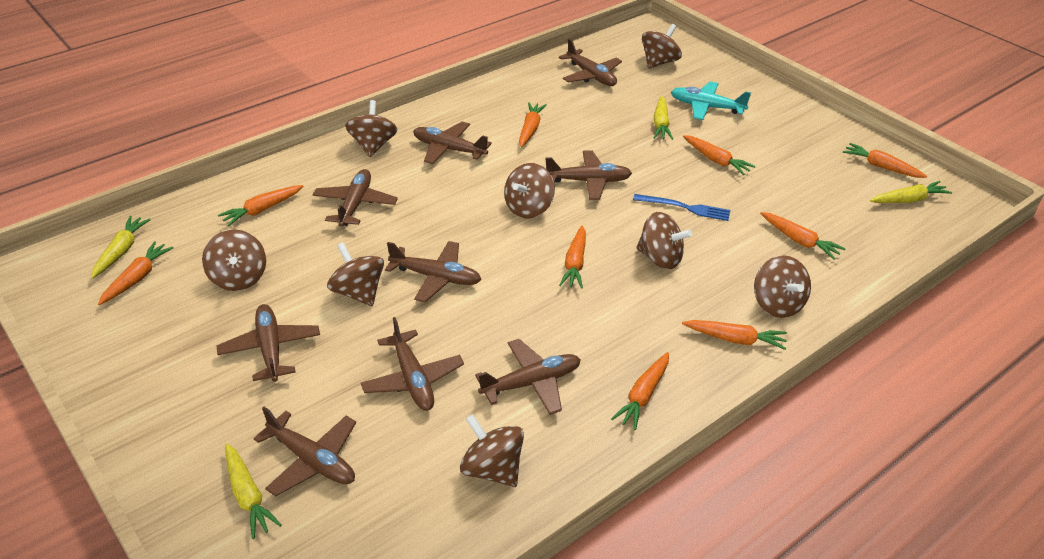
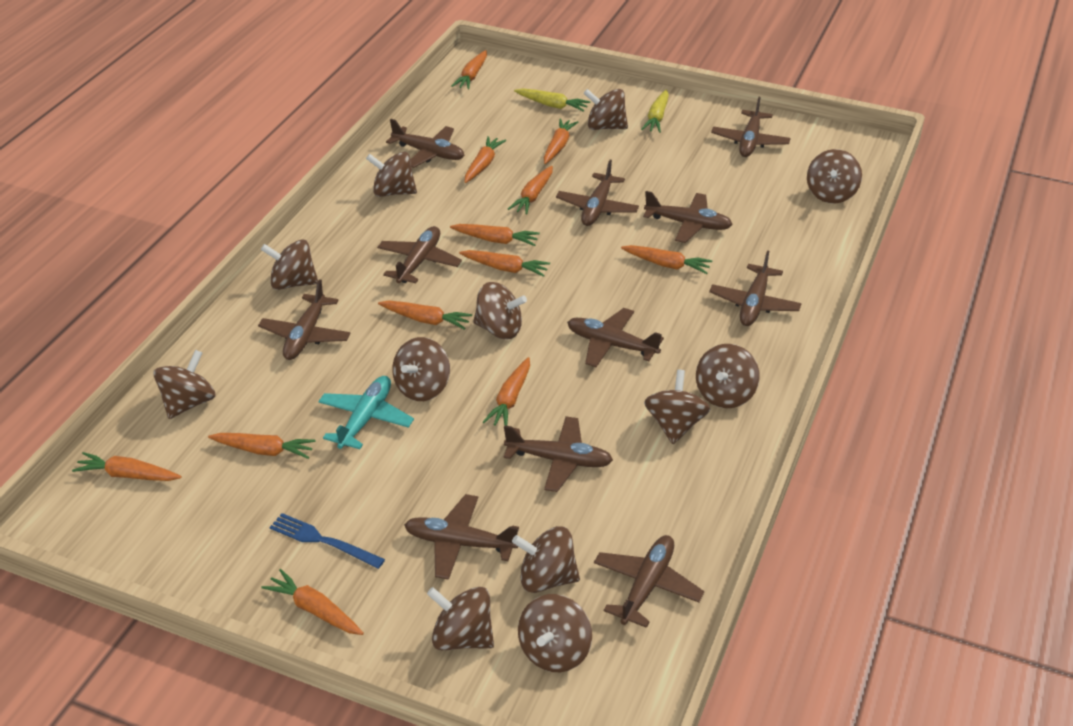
brown plane: 9 -> 11
brown spinning top: 8 -> 12
orange carrot: 9 -> 12
yellow carrot: 4 -> 2

